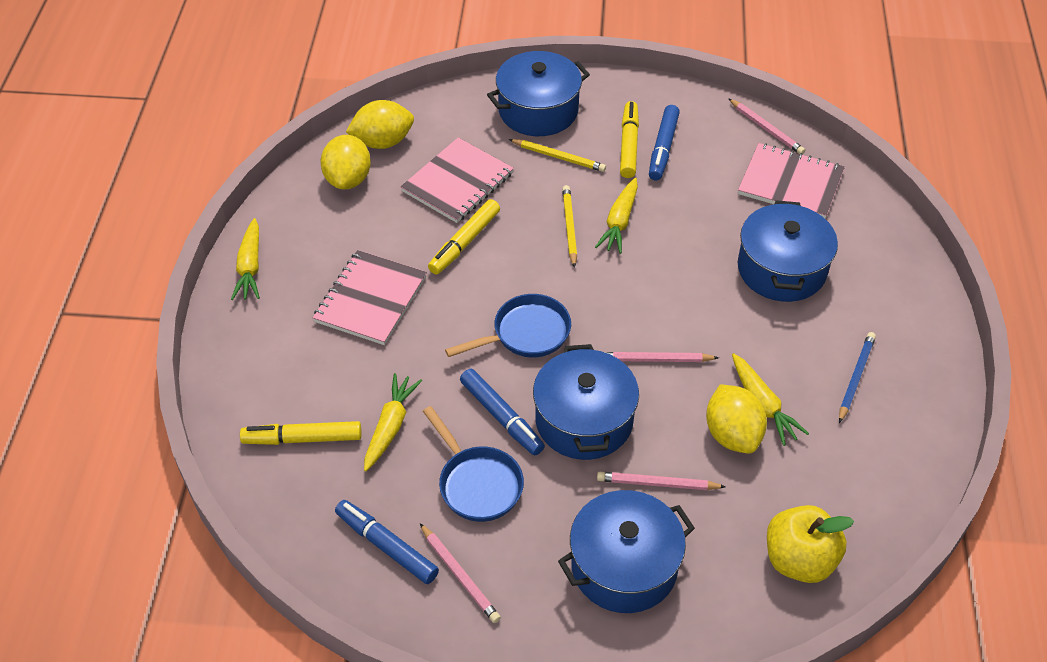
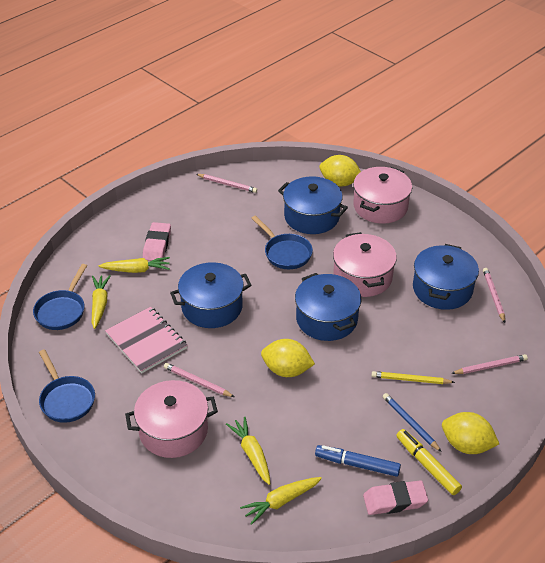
blue marker: 3 -> 1
blue pan: 2 -> 3
pink eraser: 0 -> 2
pink notebook: 3 -> 1
pink pot: 0 -> 3
yellow apple: 1 -> 0
yellow marker: 3 -> 1
yellow pencil: 2 -> 1

